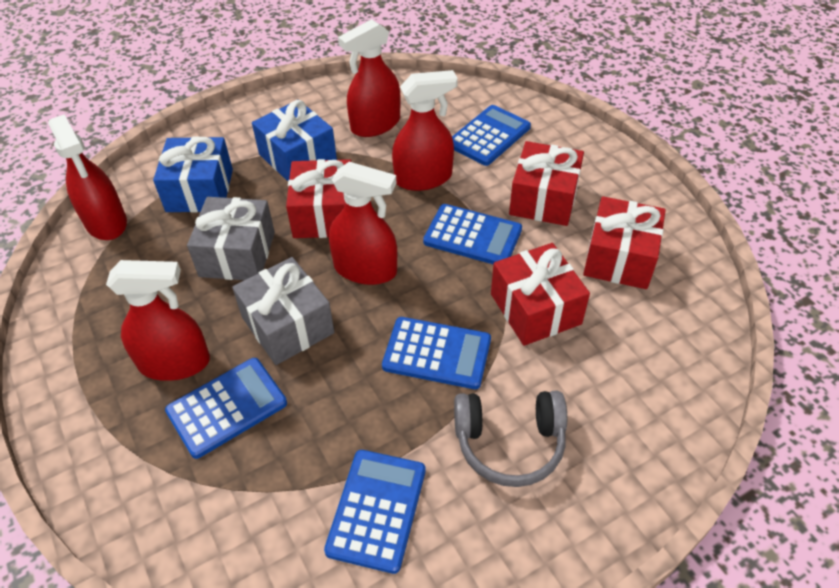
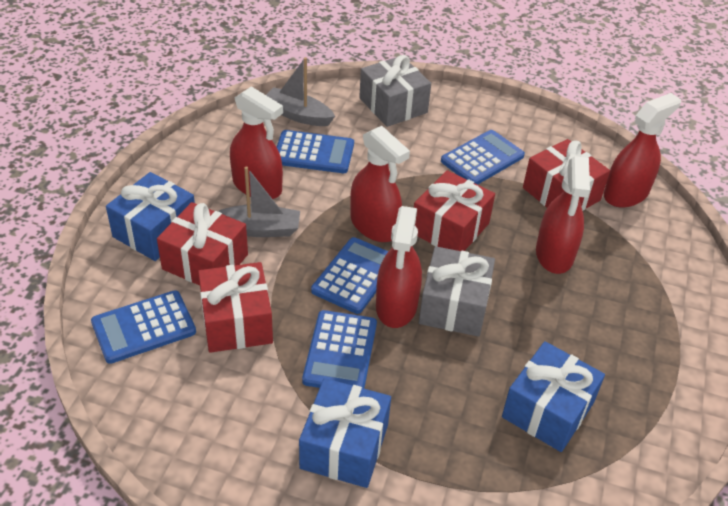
blue gift: 2 -> 3
grey boat: 0 -> 2
grey headphones: 1 -> 0

